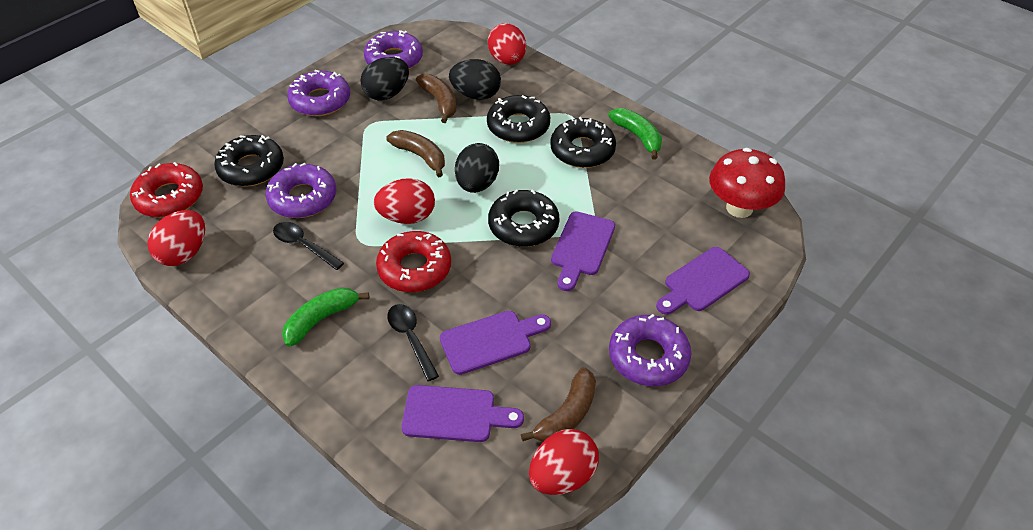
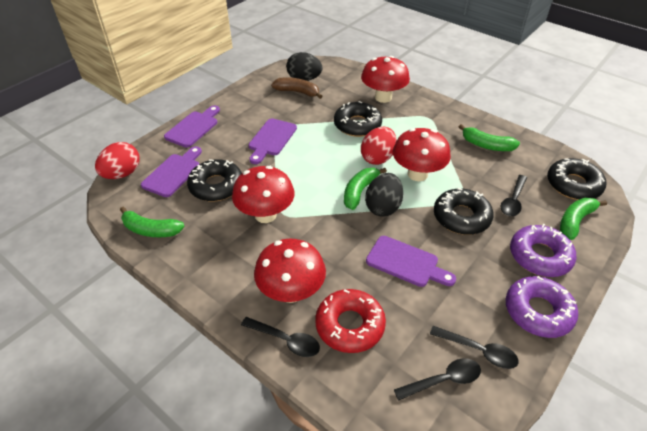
black egg: 3 -> 2
black spoon: 2 -> 4
brown banana: 3 -> 1
green banana: 2 -> 4
purple donut: 4 -> 2
red donut: 2 -> 1
red egg: 4 -> 2
red mushroom: 1 -> 4

